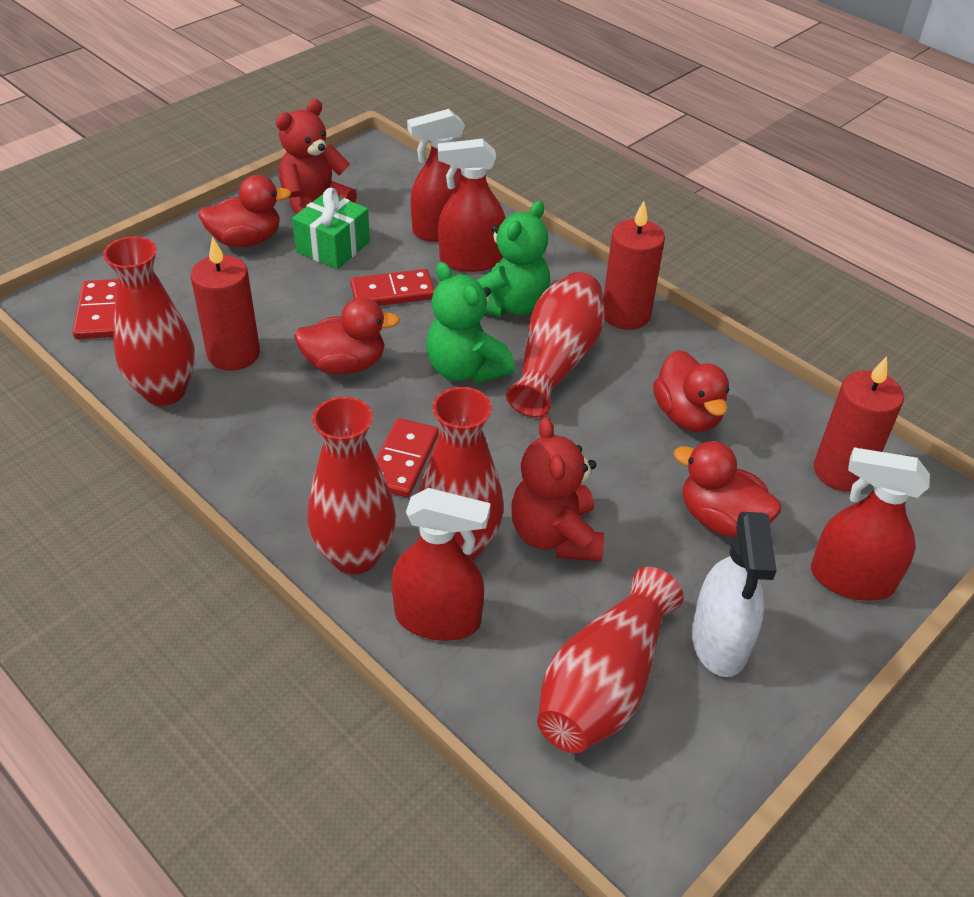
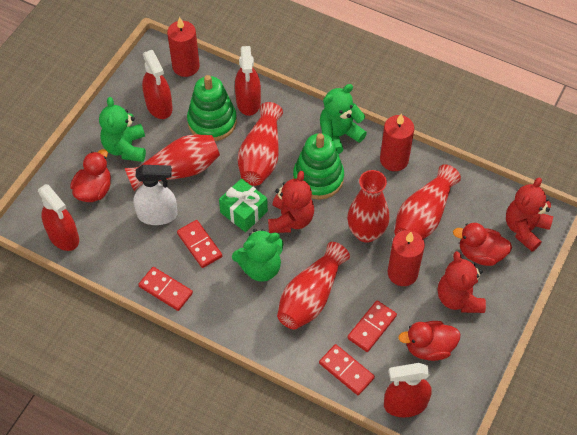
green stacking toy: 0 -> 2
green teddy bear: 2 -> 3
red domino: 3 -> 4
red duck: 4 -> 3
red teddy bear: 2 -> 3

